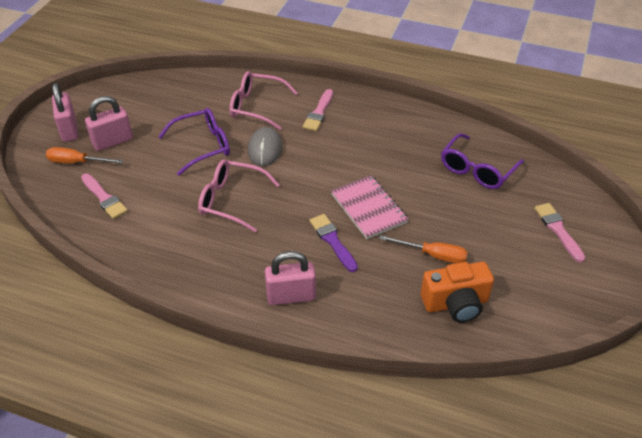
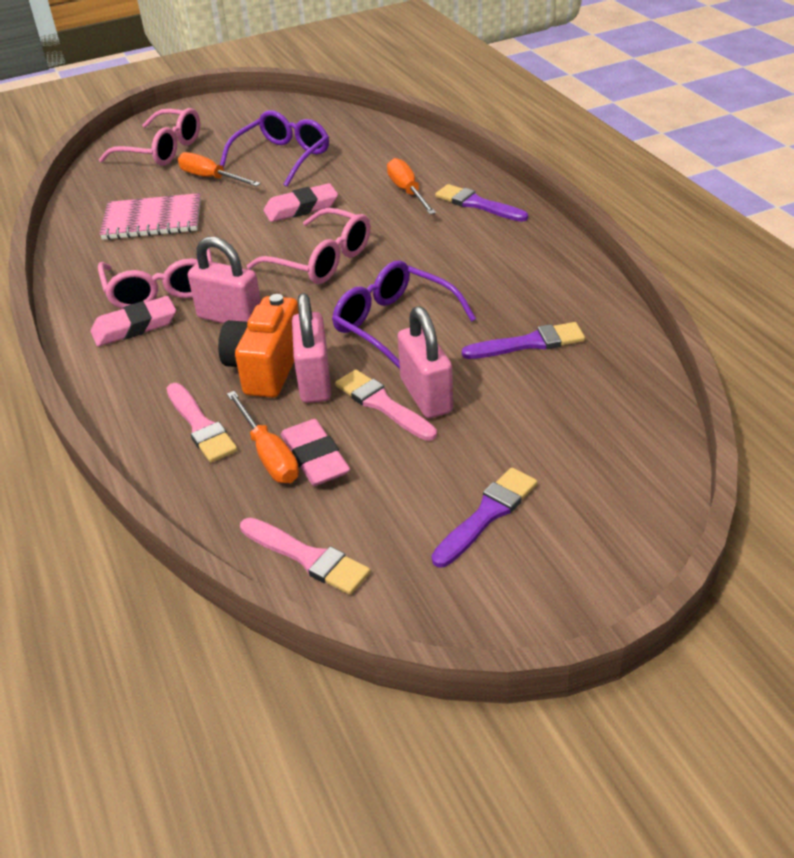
grey mouse: 1 -> 0
orange screwdriver: 2 -> 3
pink eraser: 0 -> 3
pink glasses: 2 -> 3
purple brush: 1 -> 3

